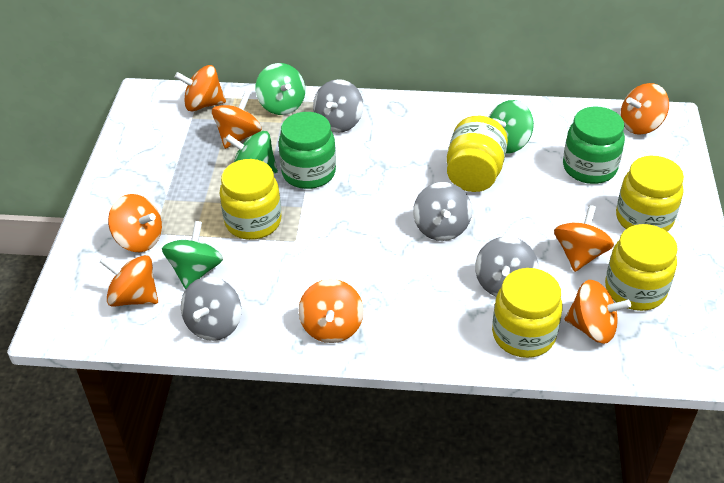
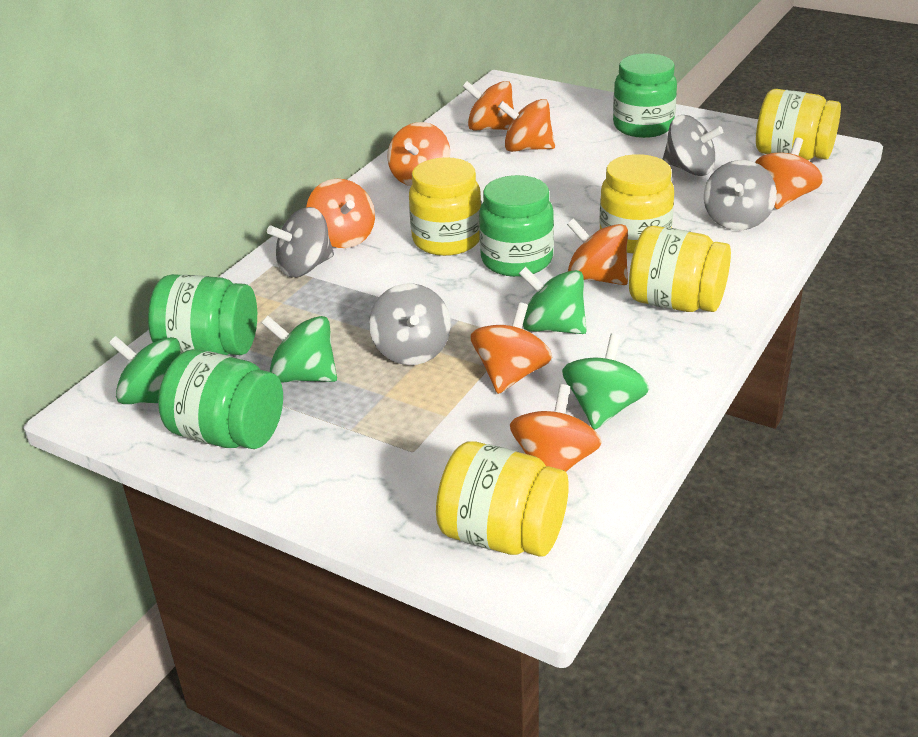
green jar: 2 -> 4

